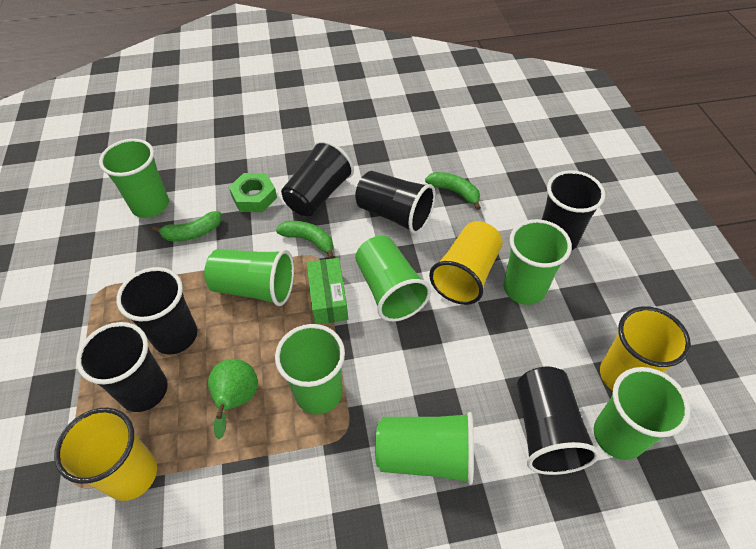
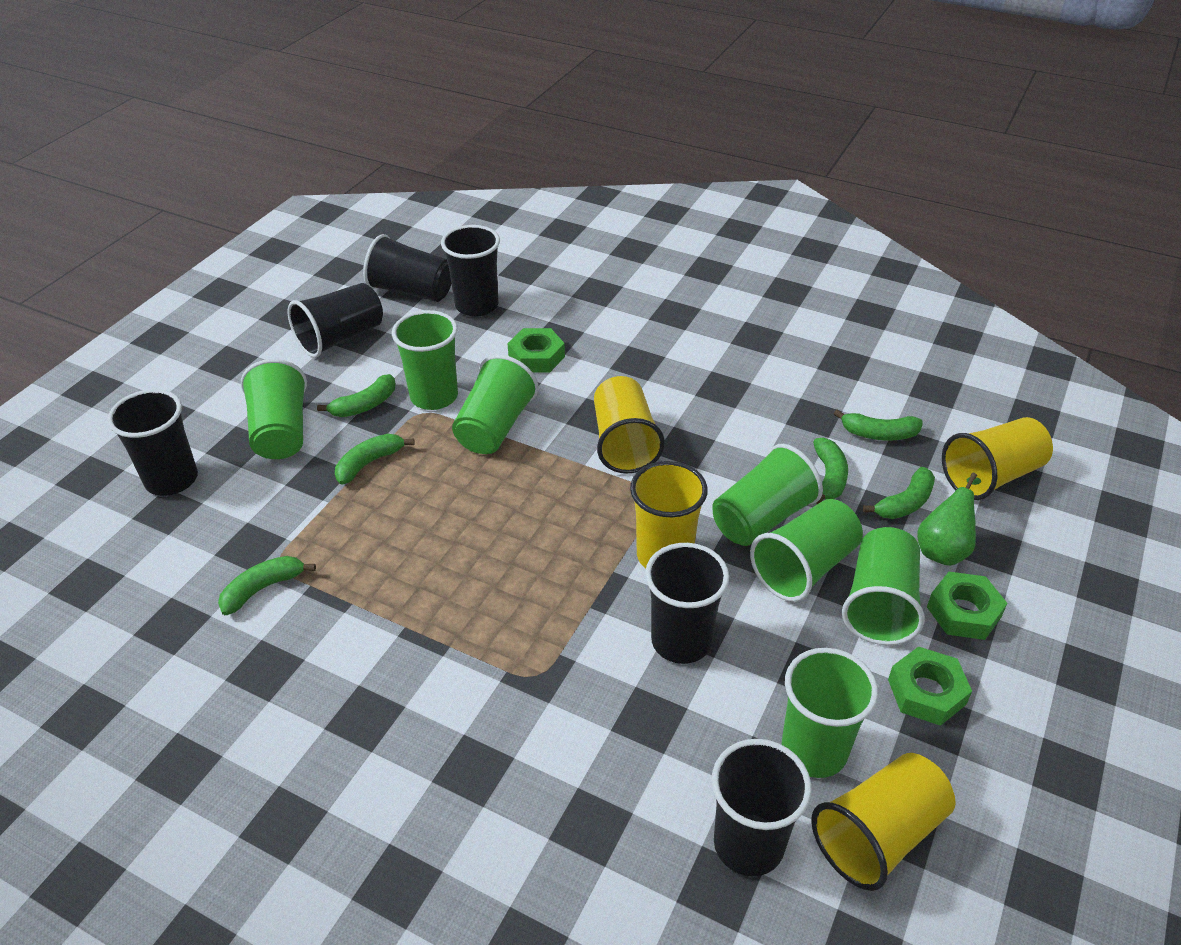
green banana: 3 -> 6
green box: 1 -> 0
green nut: 1 -> 3
yellow cup: 3 -> 4

